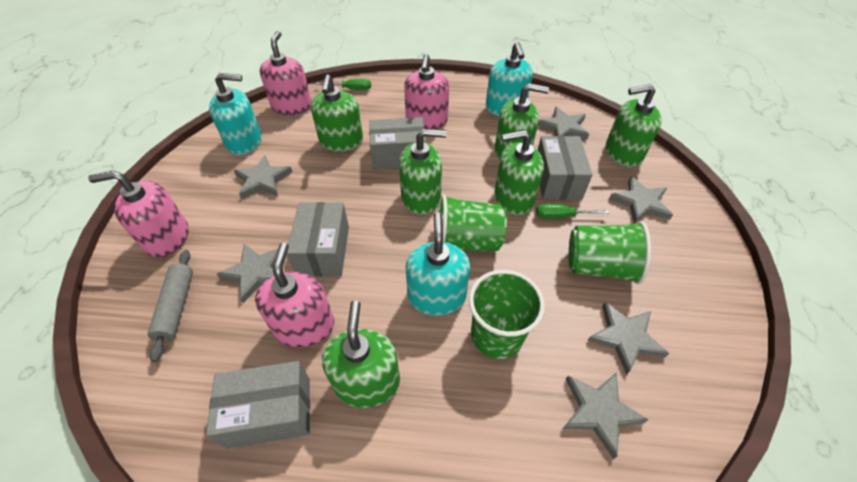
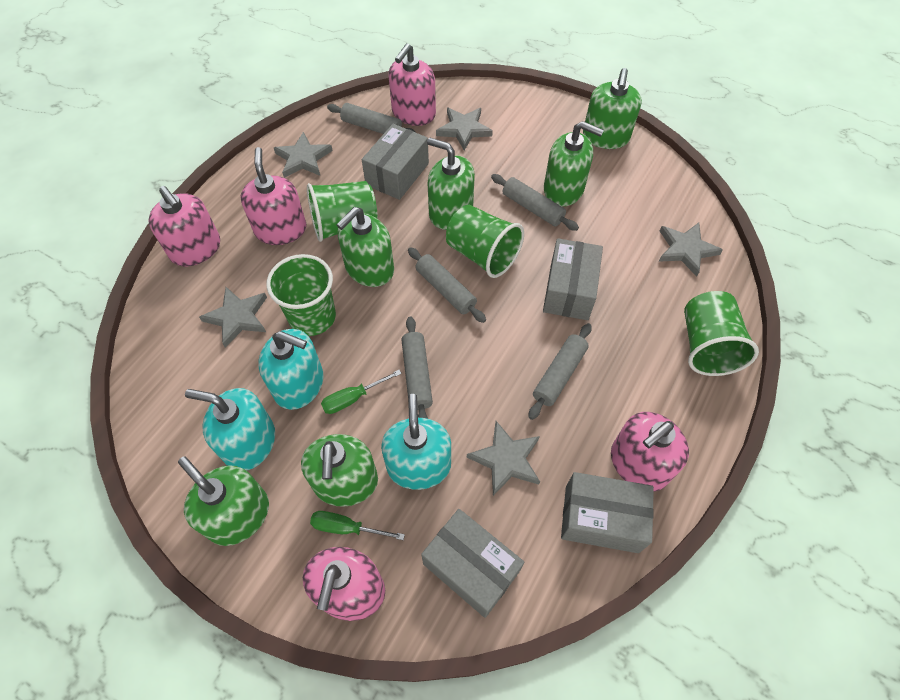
green cup: 3 -> 4
grey rolling pin: 1 -> 5
grey star: 6 -> 5
pink soap dispenser: 4 -> 5

